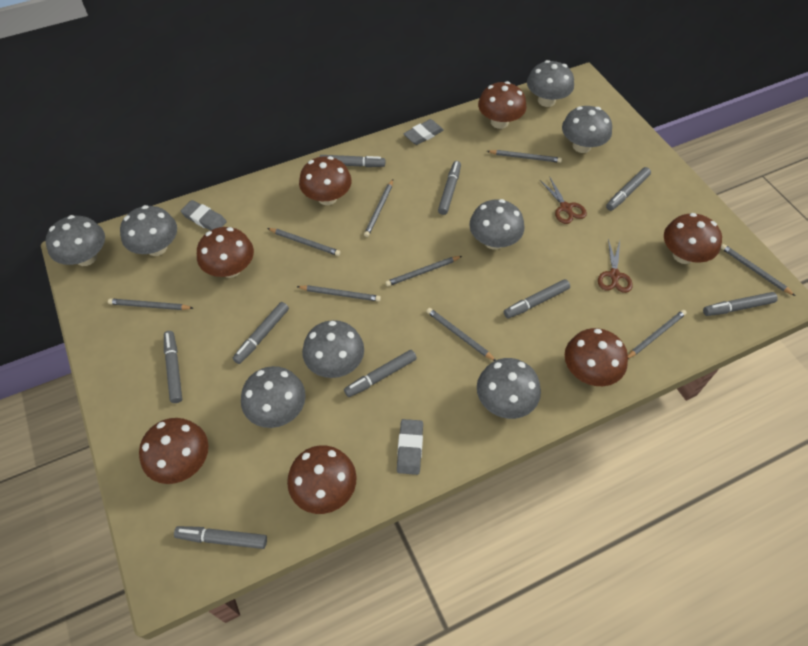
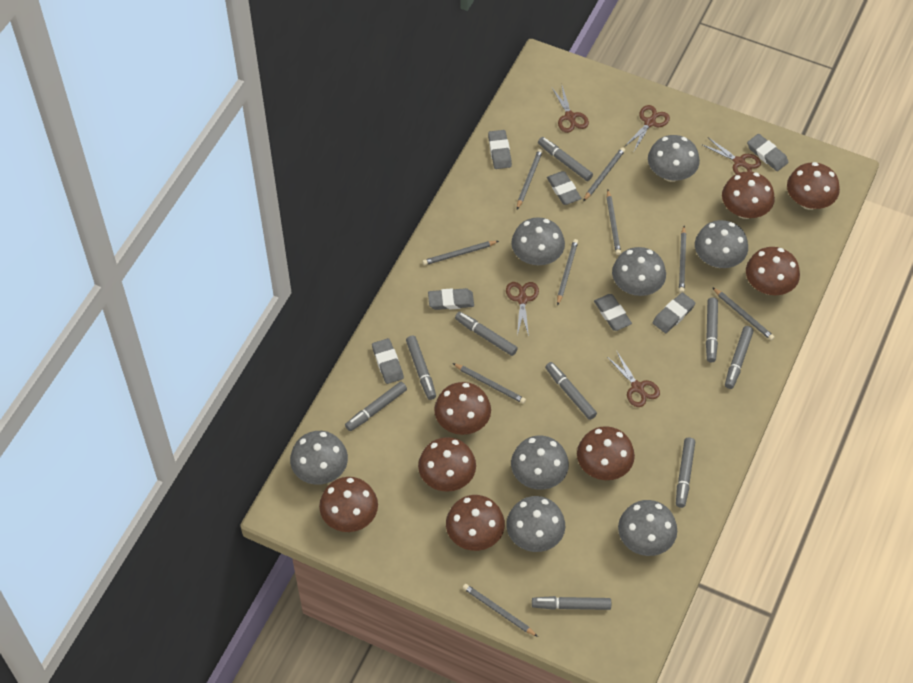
brown mushroom: 7 -> 8
brown scissors: 2 -> 5
grey eraser: 3 -> 7

